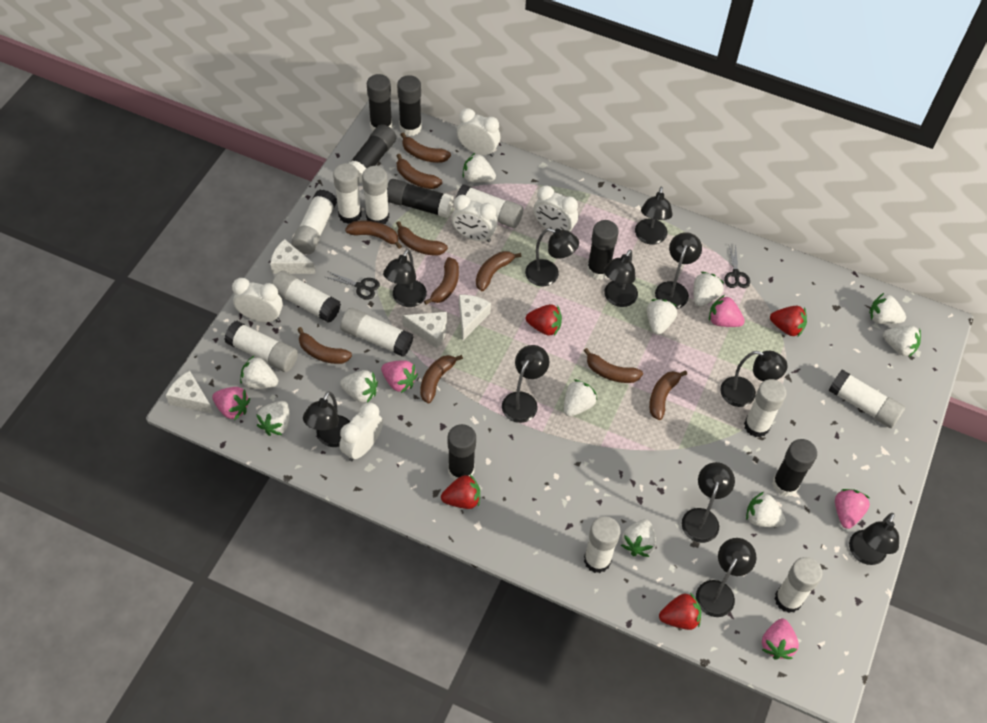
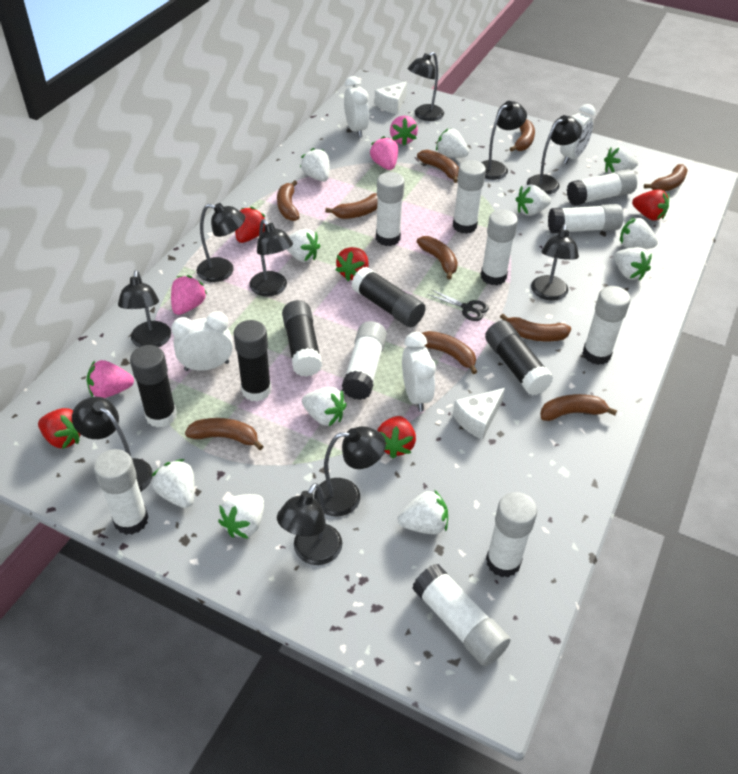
black glue stick: 7 -> 5
black lamp: 11 -> 10
black scissors: 2 -> 1
pink strawberry: 5 -> 4
red strawberry: 4 -> 5
white cheese: 4 -> 2
white clock: 5 -> 4
white glue stick: 11 -> 10

